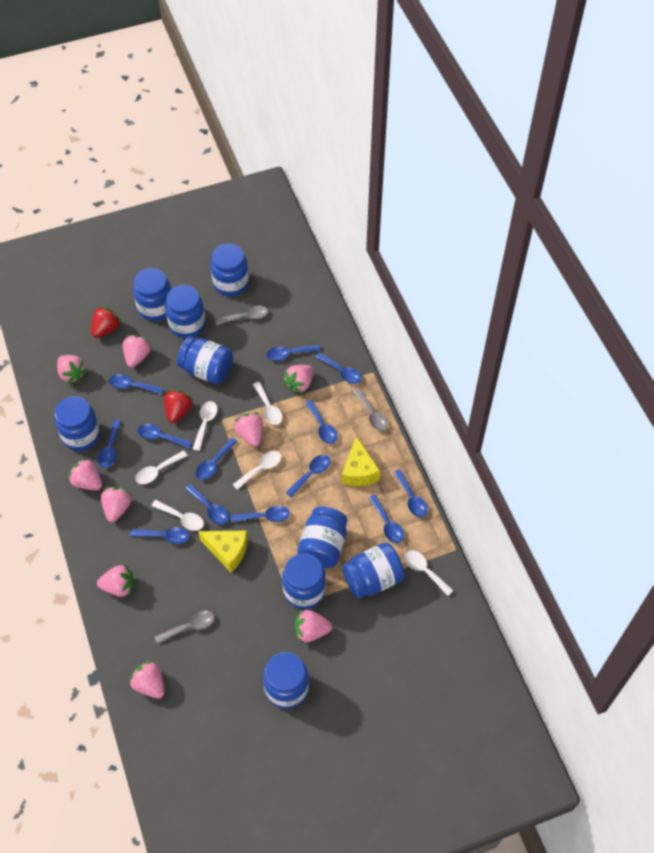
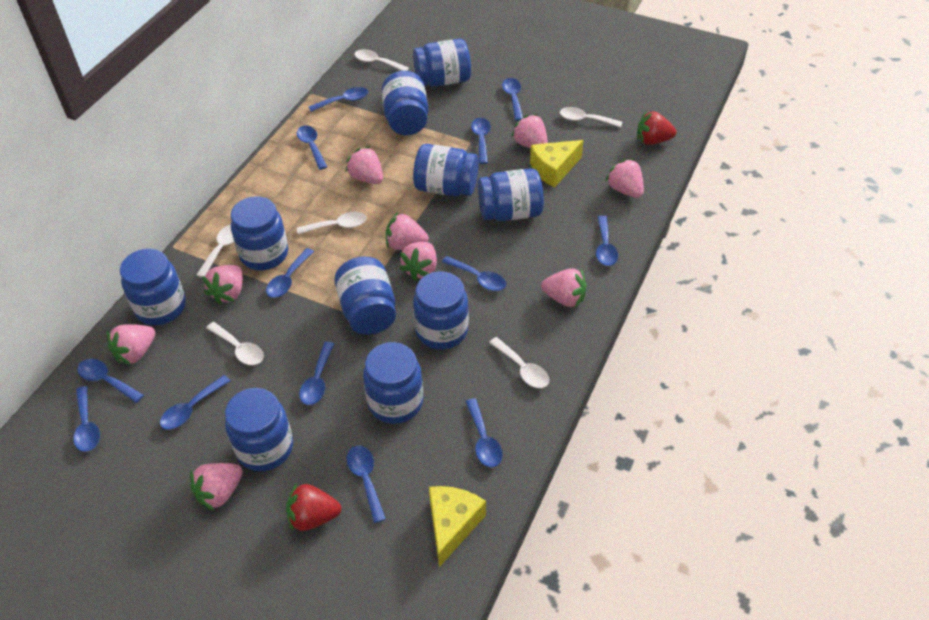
blue jar: 9 -> 10
grey spoon: 3 -> 0

